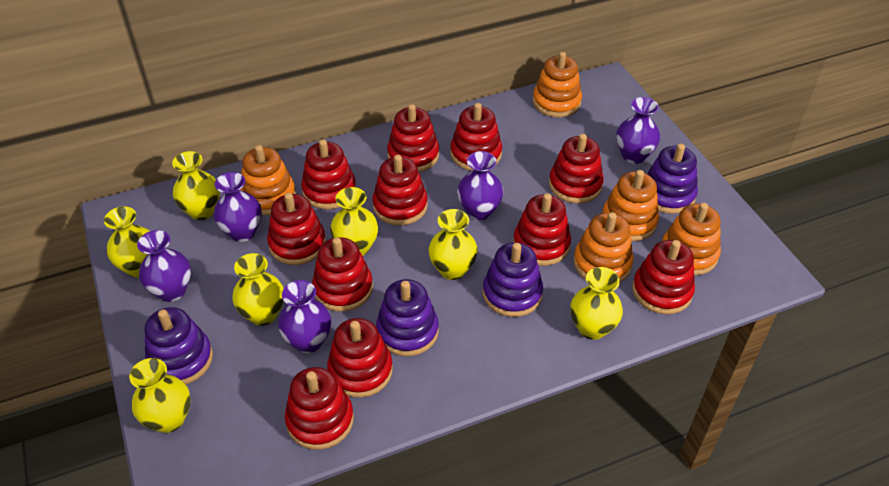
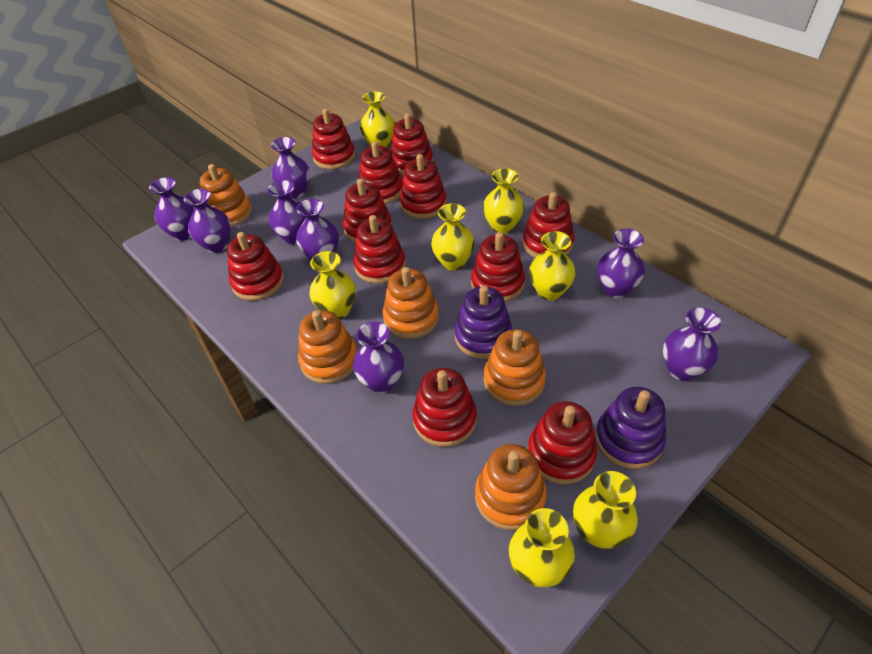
purple stacking toy: 4 -> 2
purple vase: 5 -> 8

